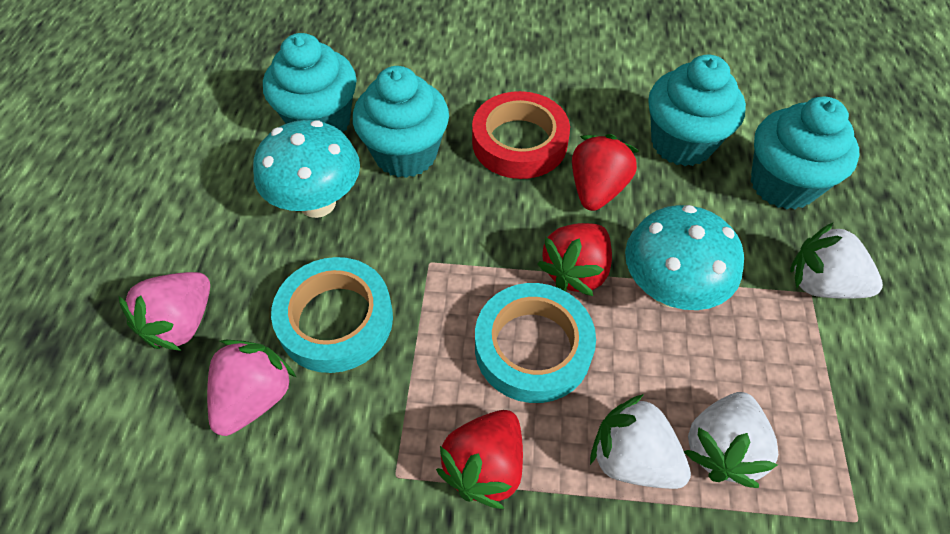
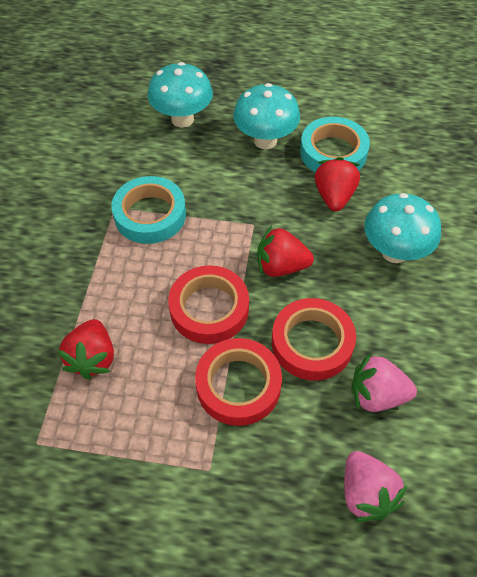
red tape: 1 -> 3
turquoise cupcake: 4 -> 0
turquoise mushroom: 2 -> 3
white strawberry: 3 -> 0

